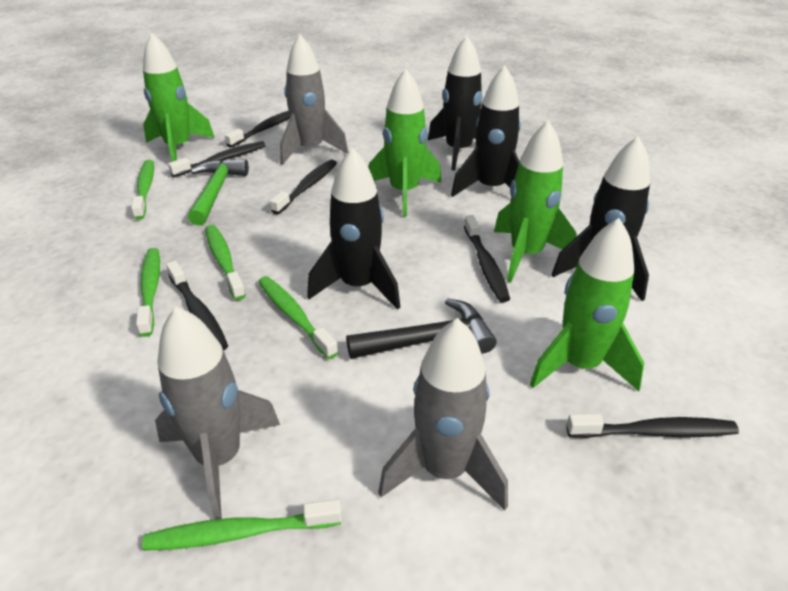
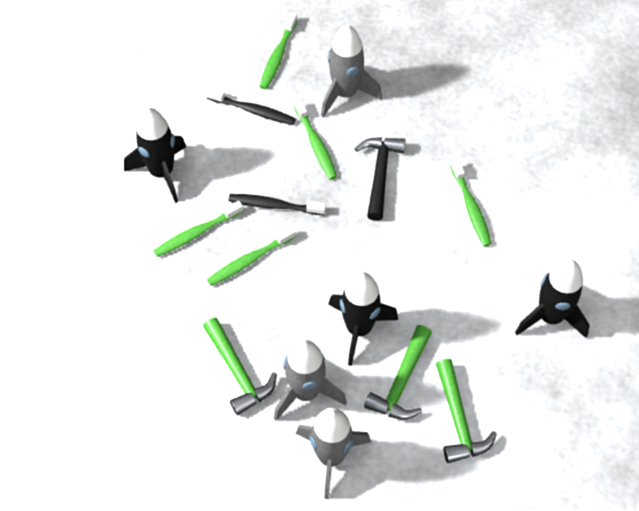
black rocket: 4 -> 3
black toothbrush: 6 -> 2
green hammer: 1 -> 3
green rocket: 4 -> 0

